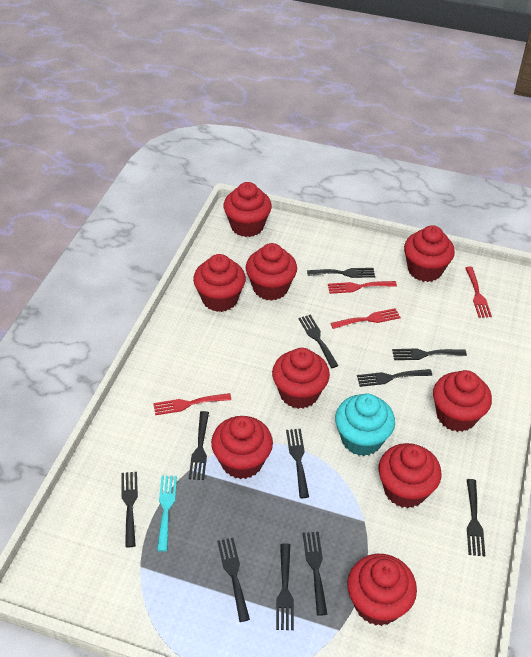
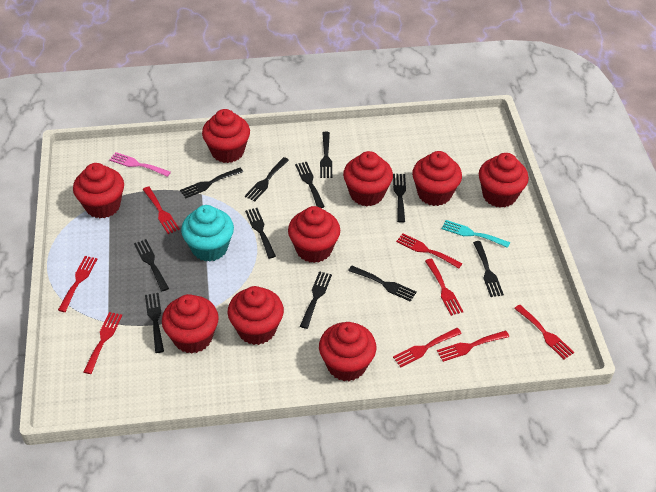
pink fork: 0 -> 1
red fork: 4 -> 8

